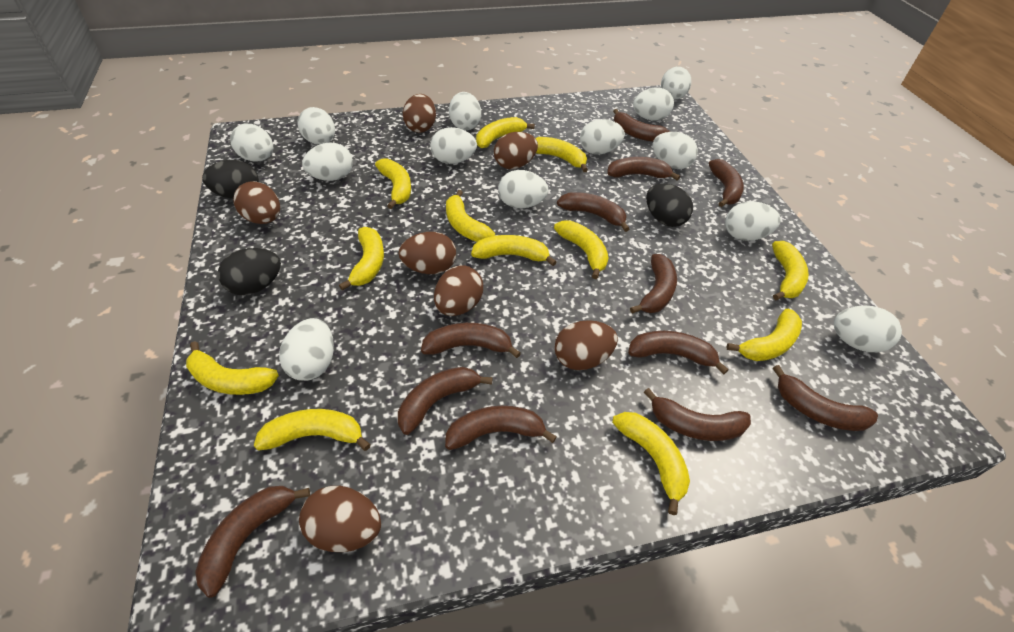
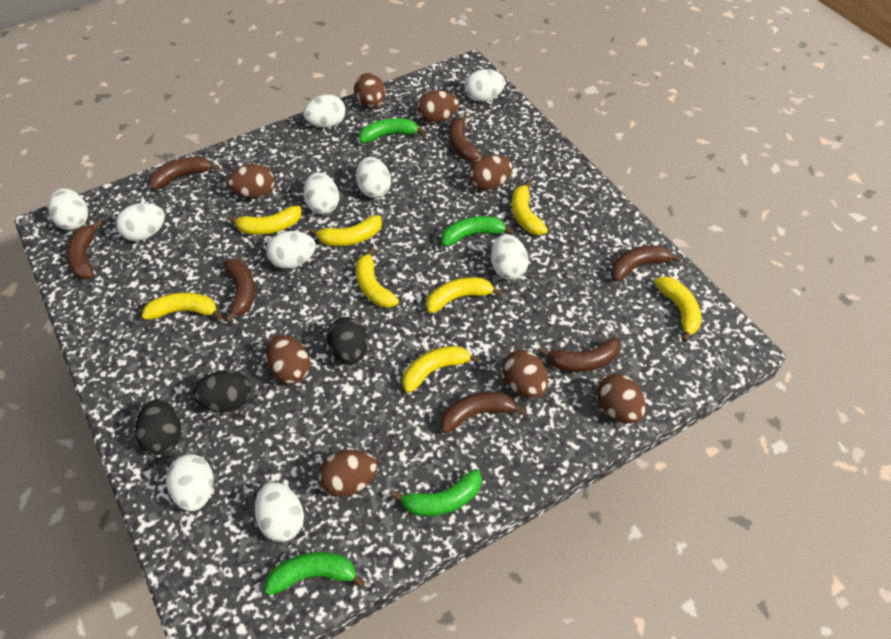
brown banana: 12 -> 7
brown egg: 7 -> 8
green banana: 0 -> 4
white egg: 13 -> 10
yellow banana: 12 -> 8

